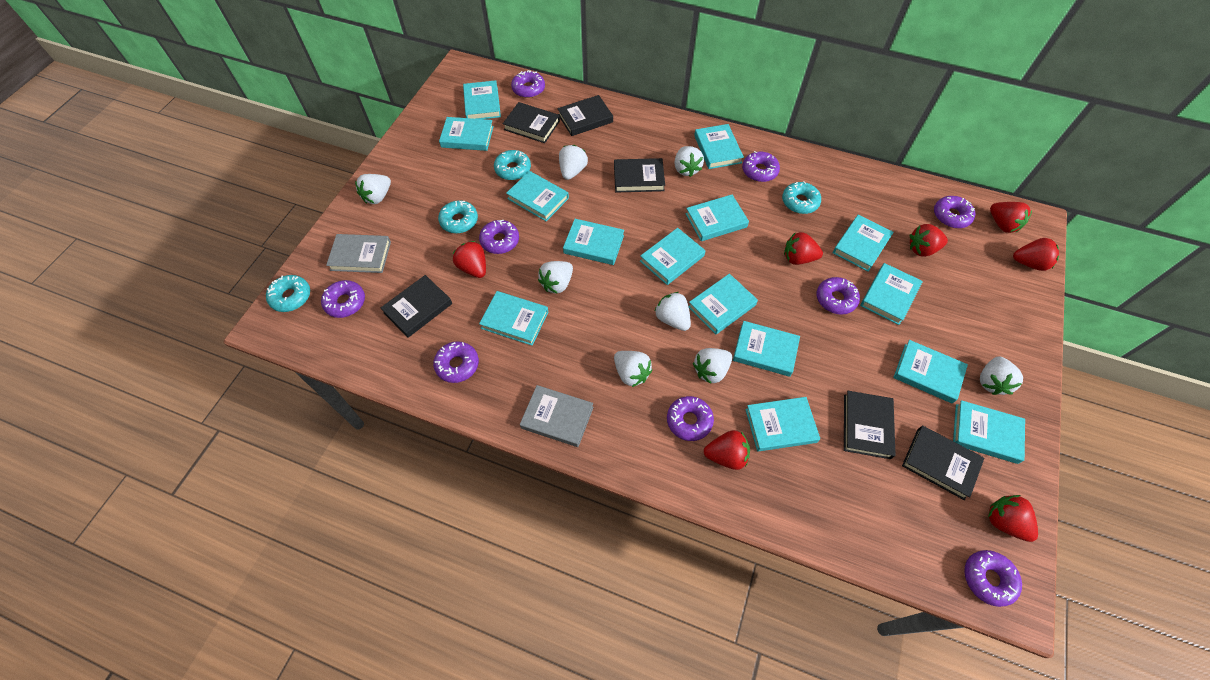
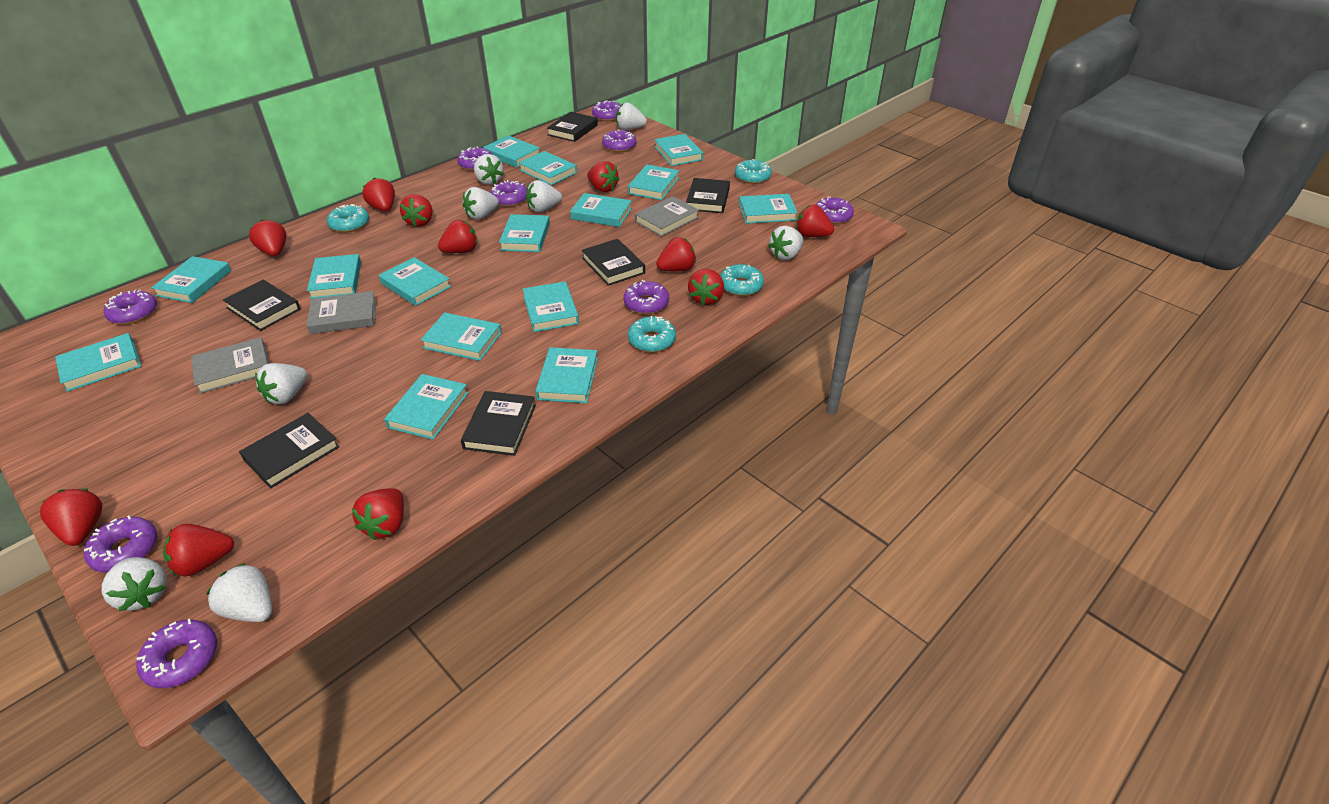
grey book: 2 -> 3
red strawberry: 7 -> 11

